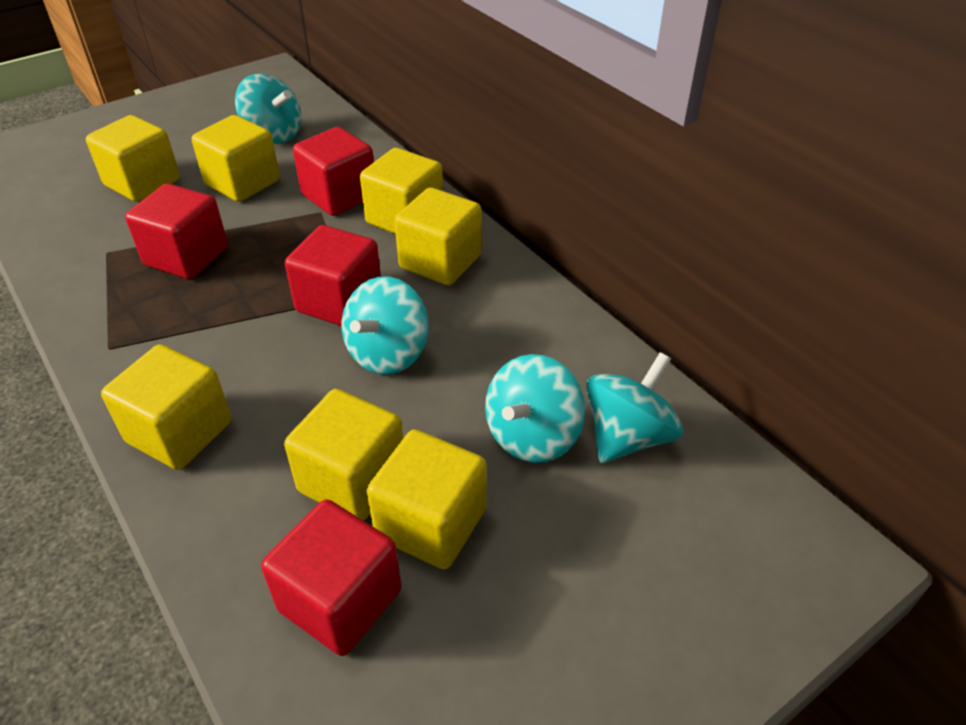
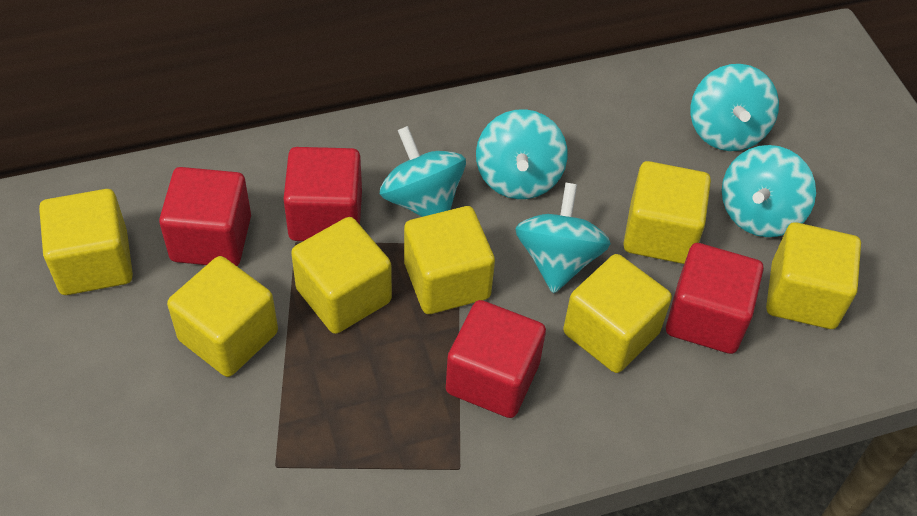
turquoise spinning top: 4 -> 5

